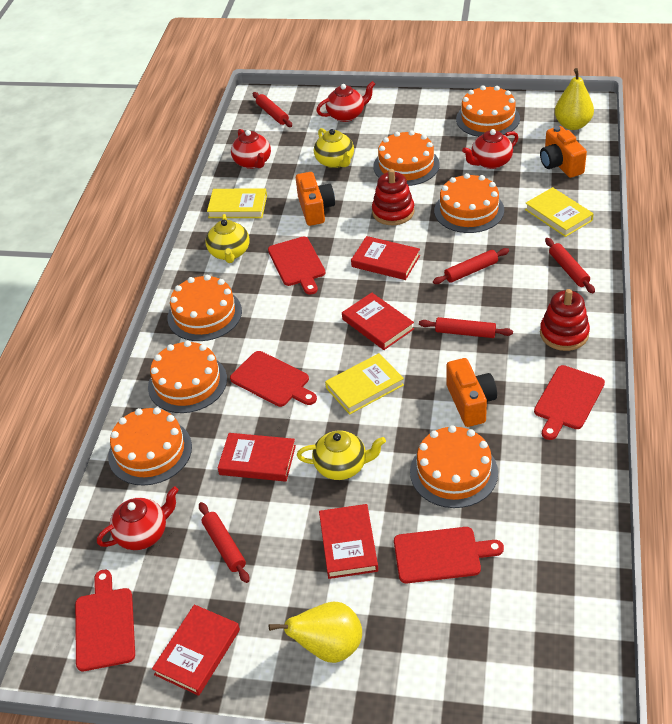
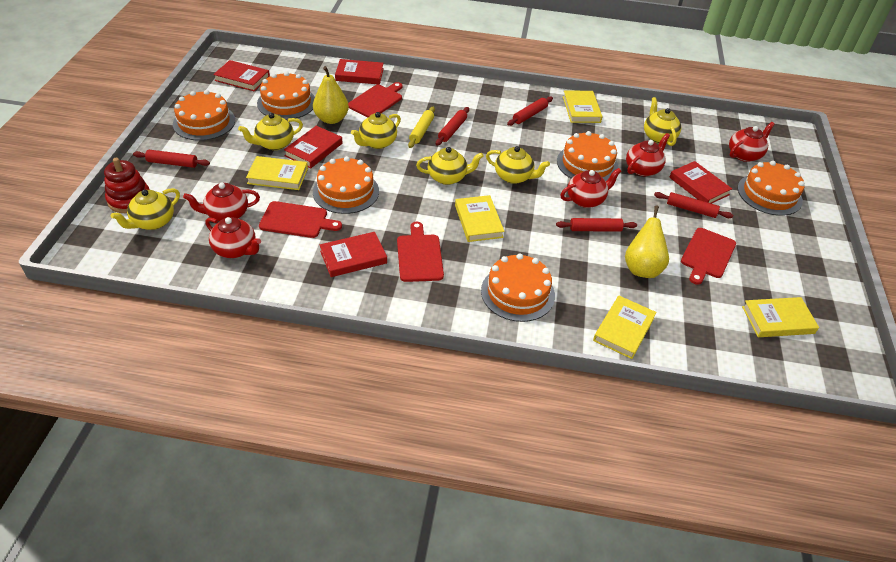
orange cake: 7 -> 6
orange camera: 3 -> 0
red cutting board: 5 -> 4
red stacking toy: 2 -> 1
red teapot: 4 -> 5
yellow book: 3 -> 5
yellow rolling pin: 0 -> 1
yellow teapot: 3 -> 6

